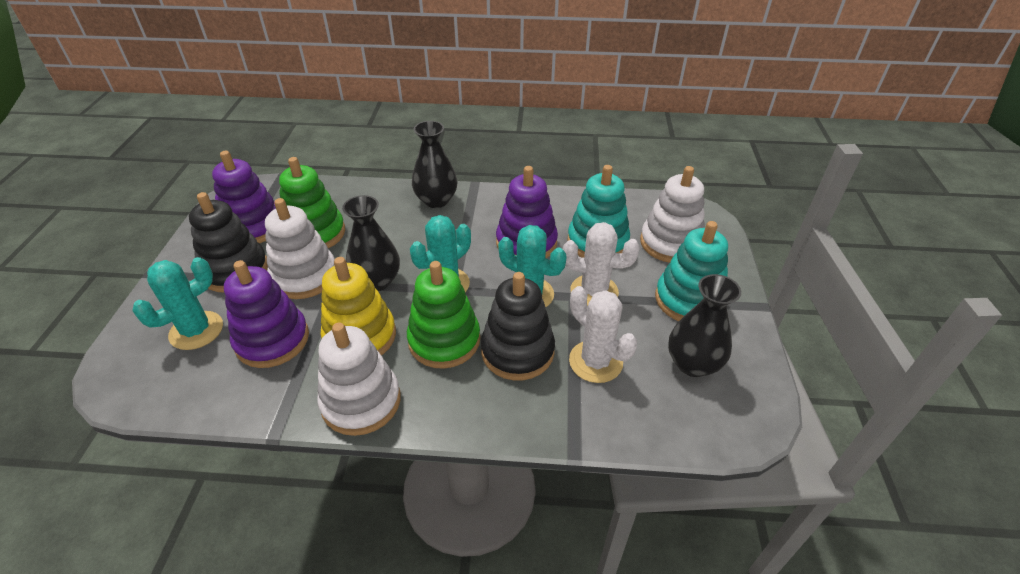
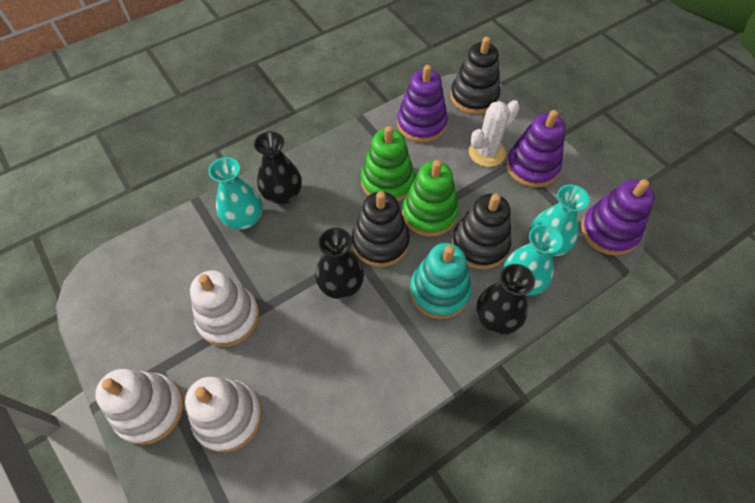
black stacking toy: 2 -> 3
turquoise cactus: 3 -> 0
turquoise stacking toy: 2 -> 1
turquoise vase: 0 -> 3
white cactus: 2 -> 1
yellow stacking toy: 1 -> 0

